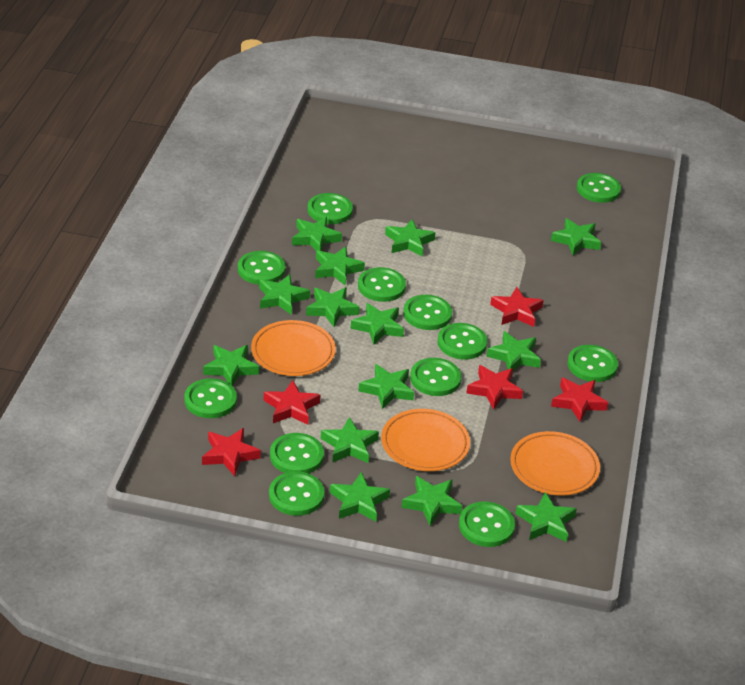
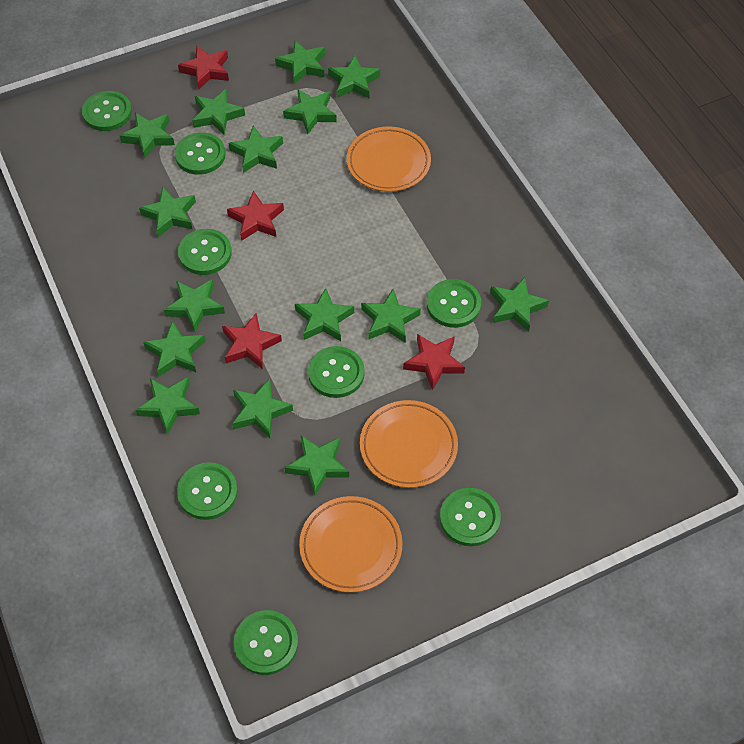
green button: 12 -> 8
green star: 14 -> 15
red star: 5 -> 4

